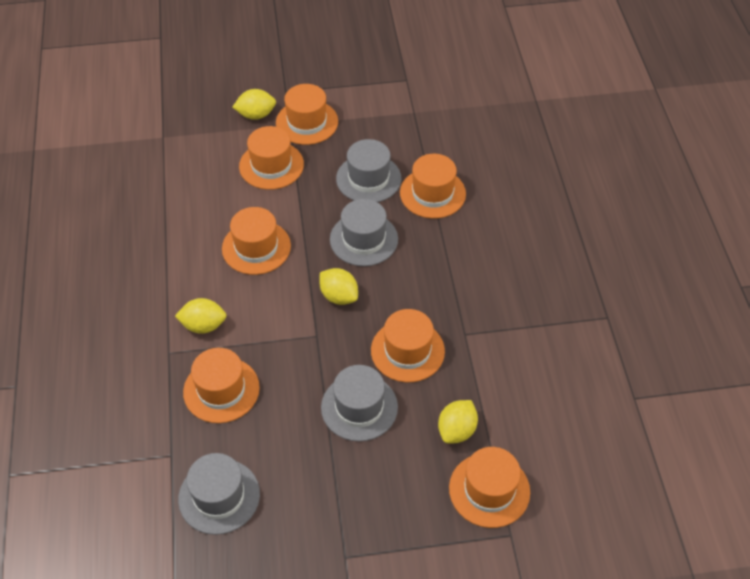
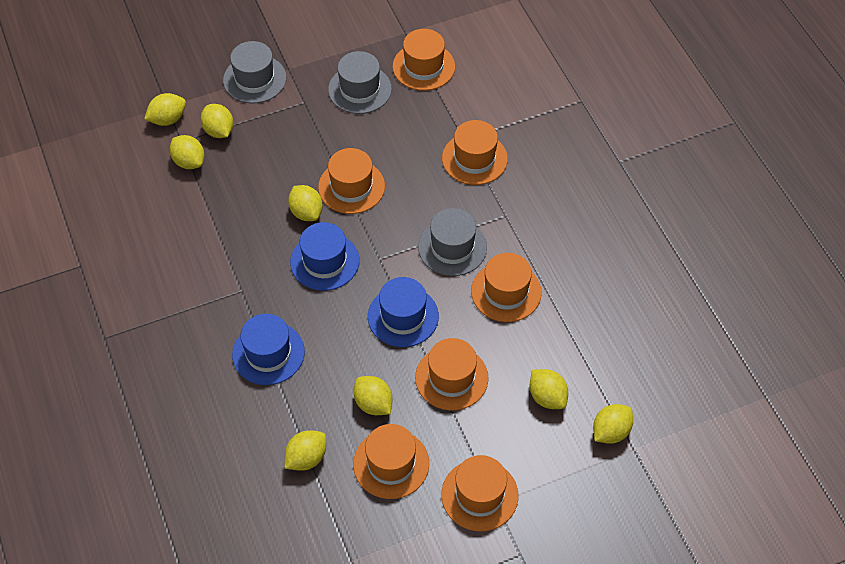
blue hat: 0 -> 3
grey hat: 4 -> 3
yellow lemon: 4 -> 8

